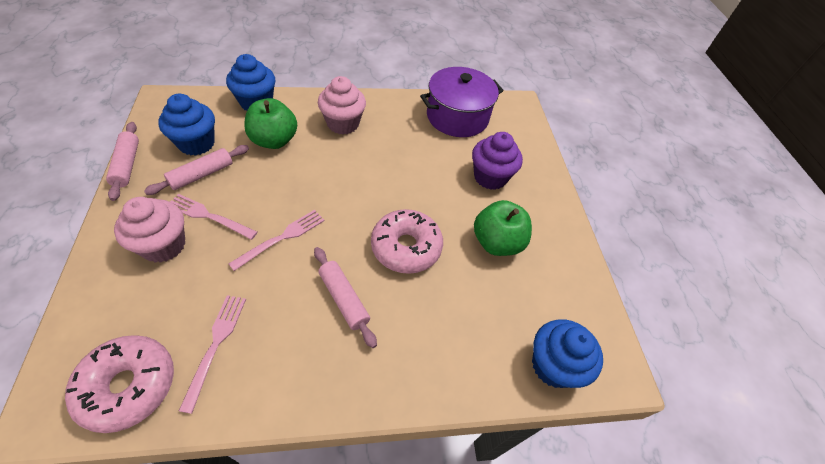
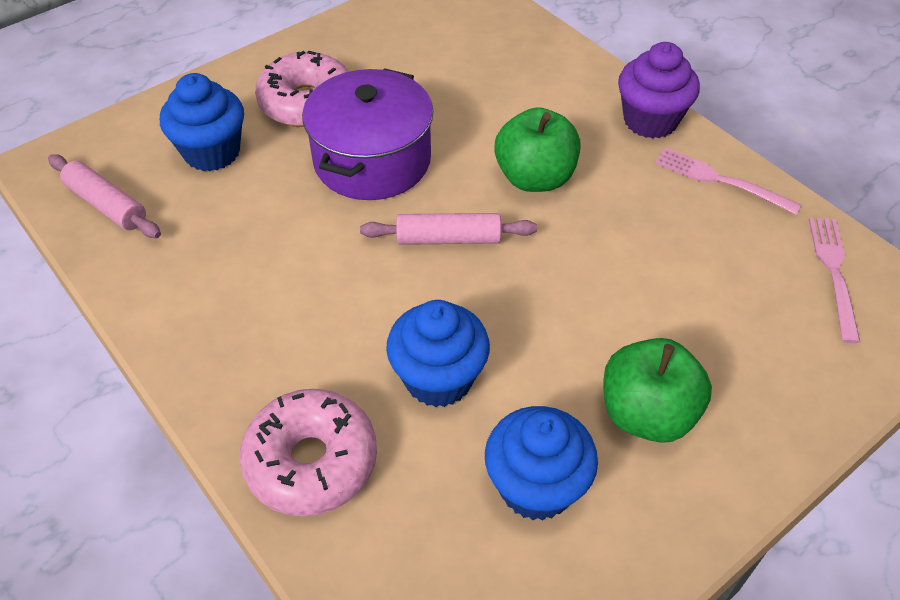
pink cupcake: 2 -> 0
pink fork: 3 -> 2
pink rolling pin: 3 -> 2

